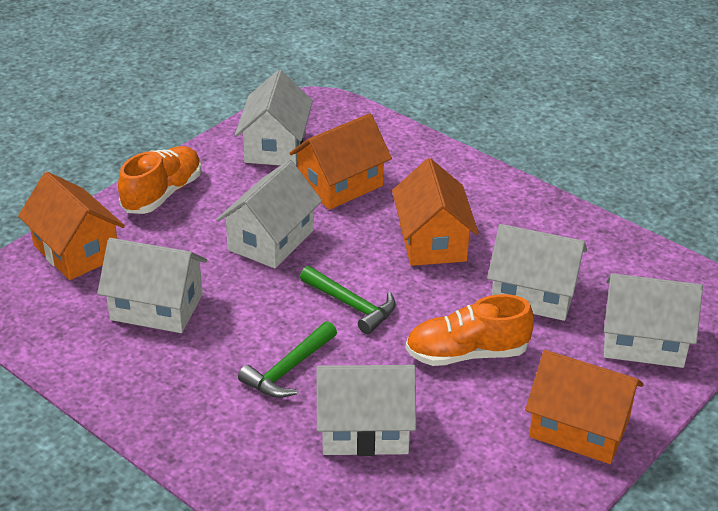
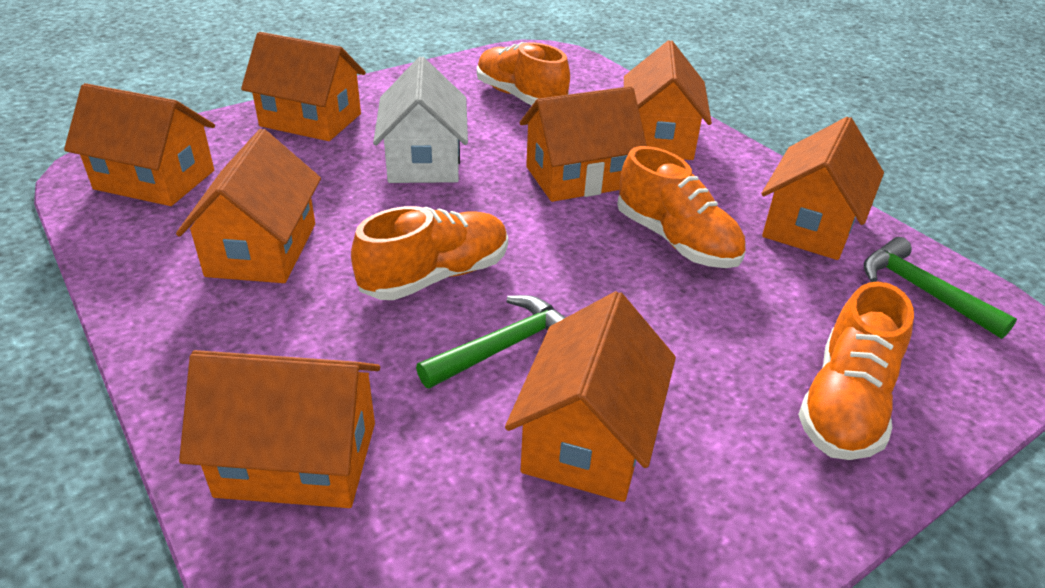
orange house: 4 -> 8
orange shoe: 2 -> 4
white house: 6 -> 1

